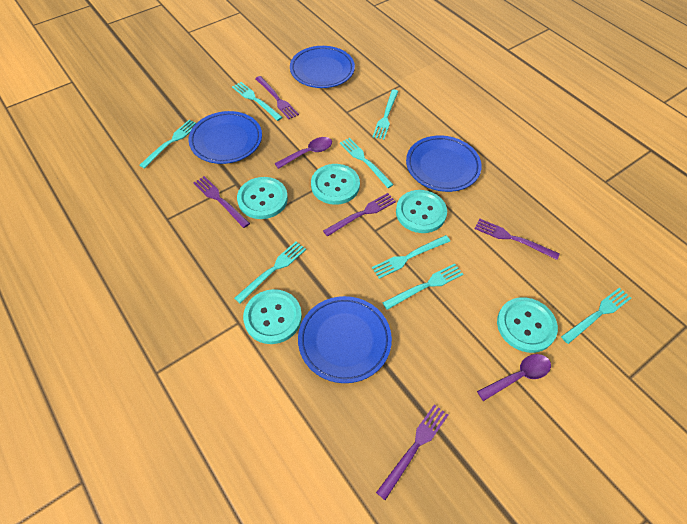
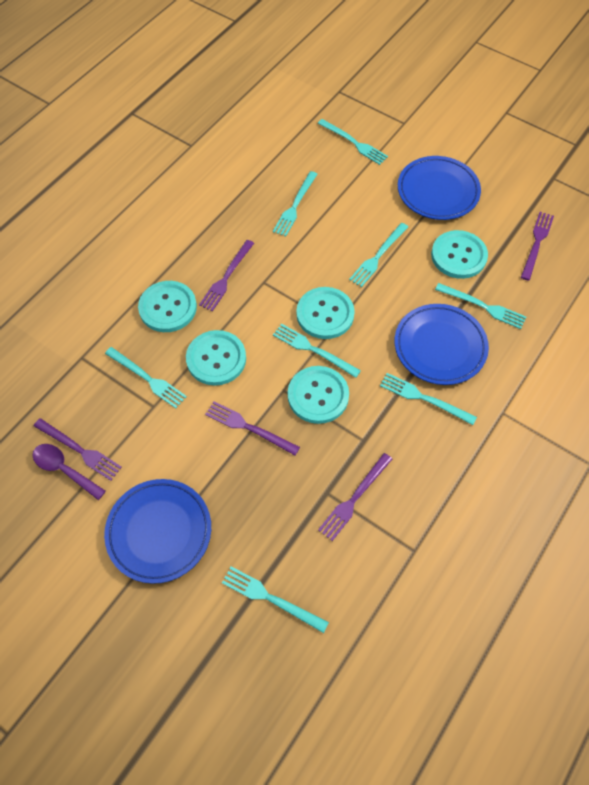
blue plate: 4 -> 3
purple spoon: 2 -> 1

